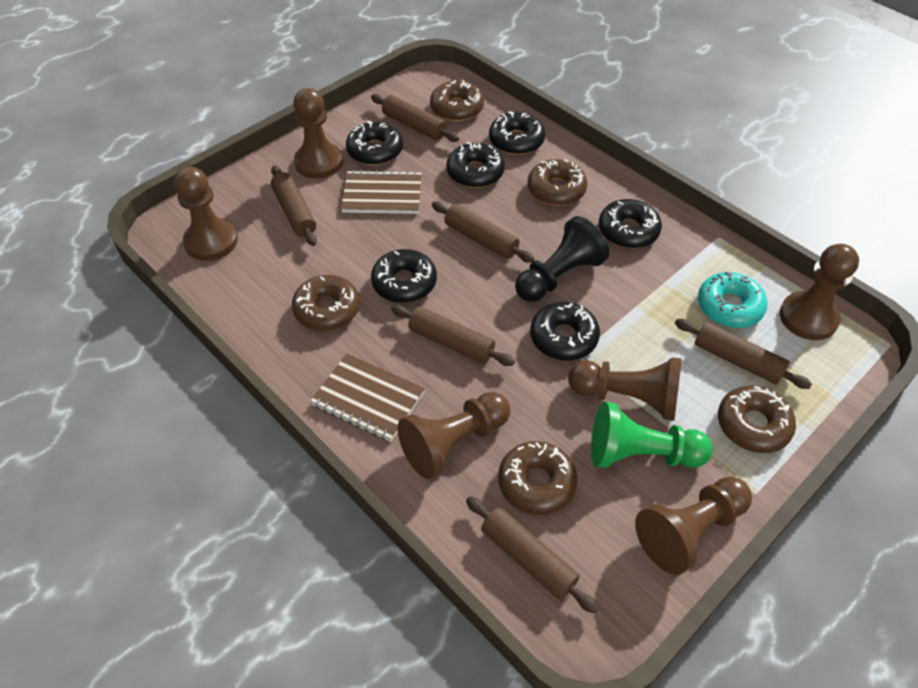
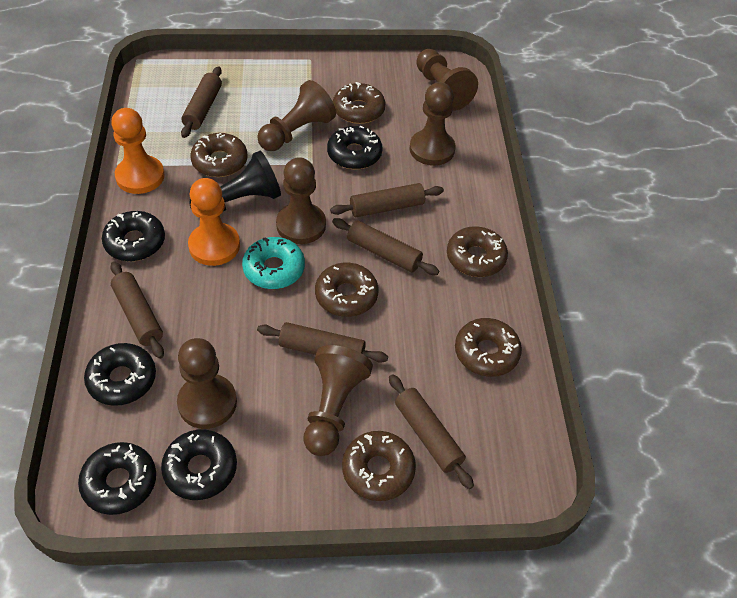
black donut: 6 -> 5
brown donut: 5 -> 6
brown notebook: 2 -> 0
green pawn: 1 -> 0
orange pawn: 0 -> 2

